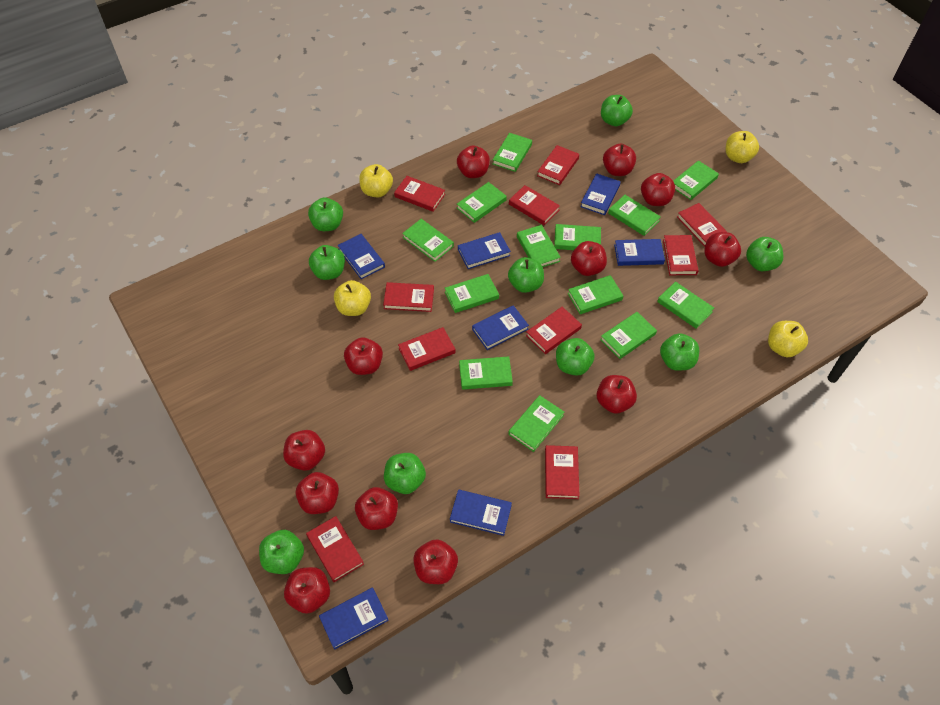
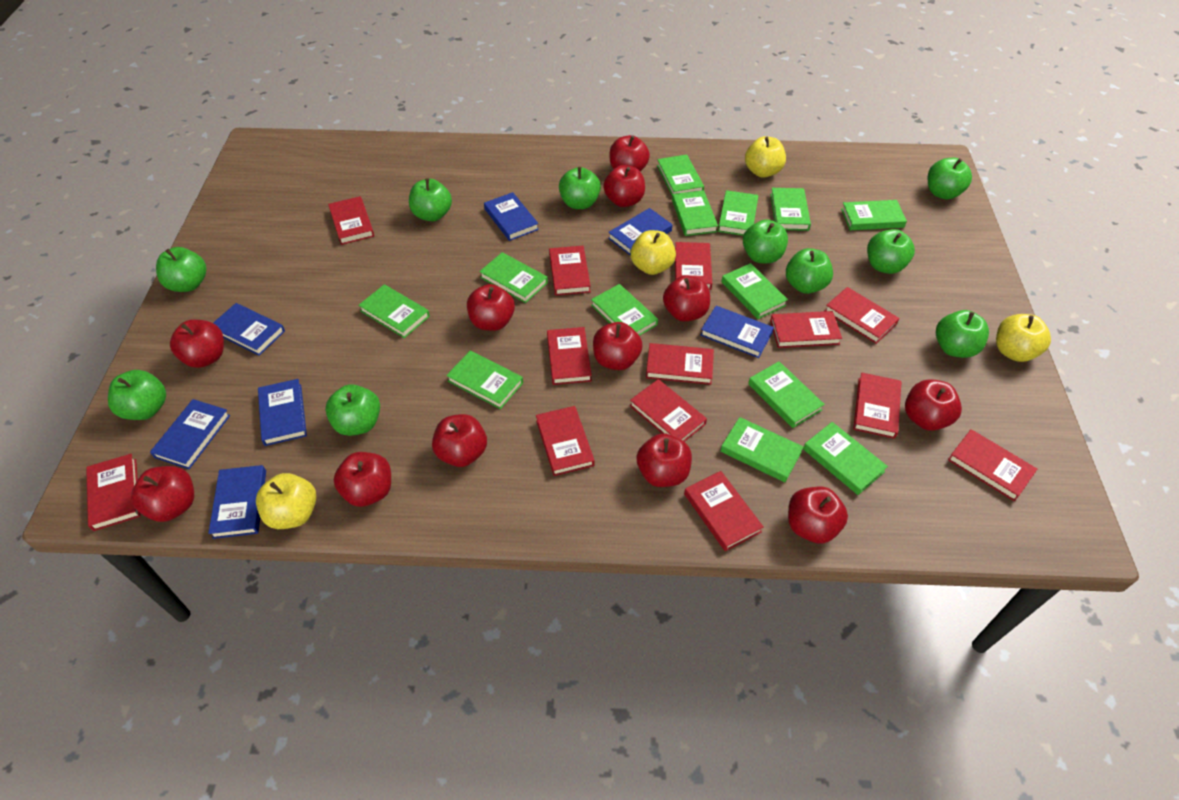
green apple: 9 -> 10
red book: 10 -> 13

